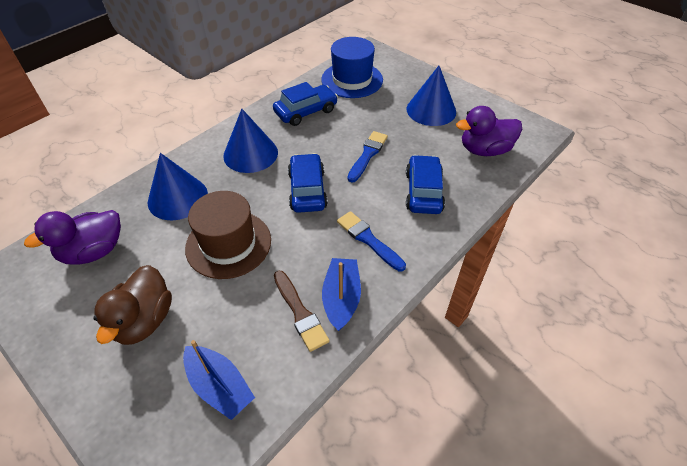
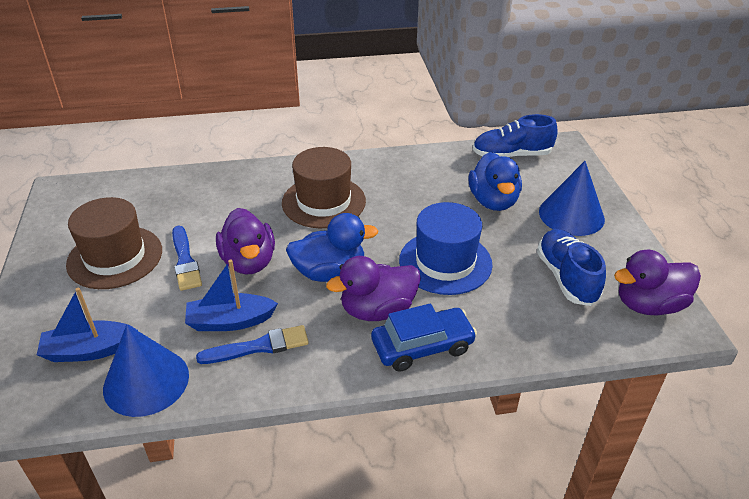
blue car: 3 -> 1
blue cone: 3 -> 2
blue duck: 0 -> 2
blue shoe: 0 -> 2
brown brush: 1 -> 0
brown duck: 1 -> 0
brown hat: 1 -> 2
purple duck: 2 -> 3

